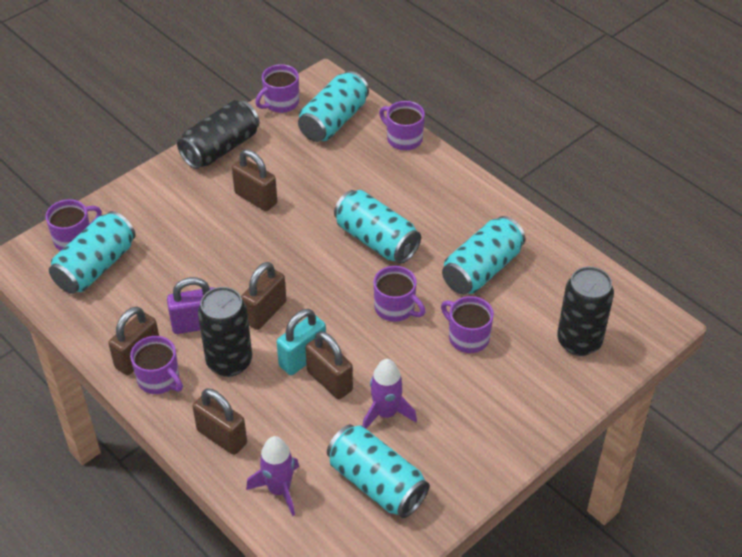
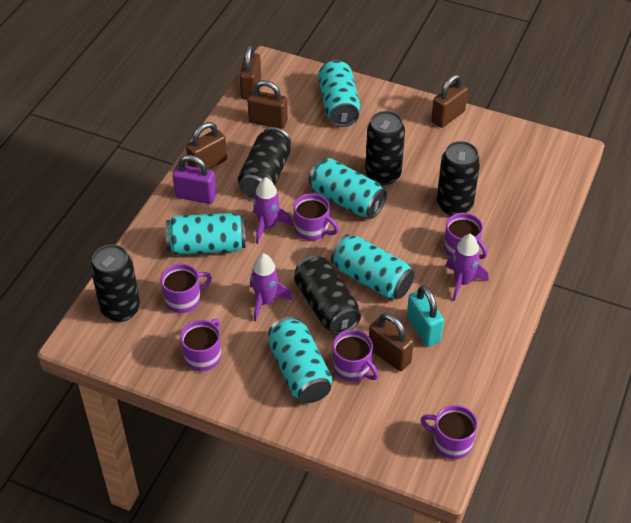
black can: 3 -> 5
purple rocket: 2 -> 3

